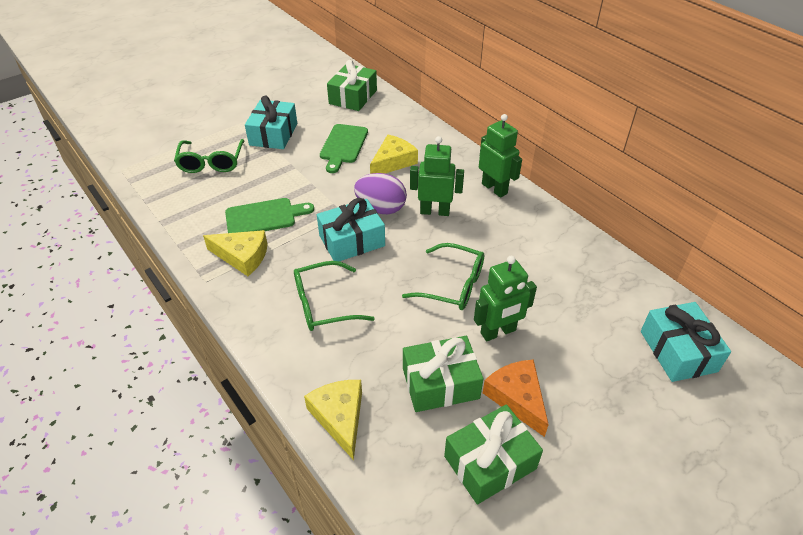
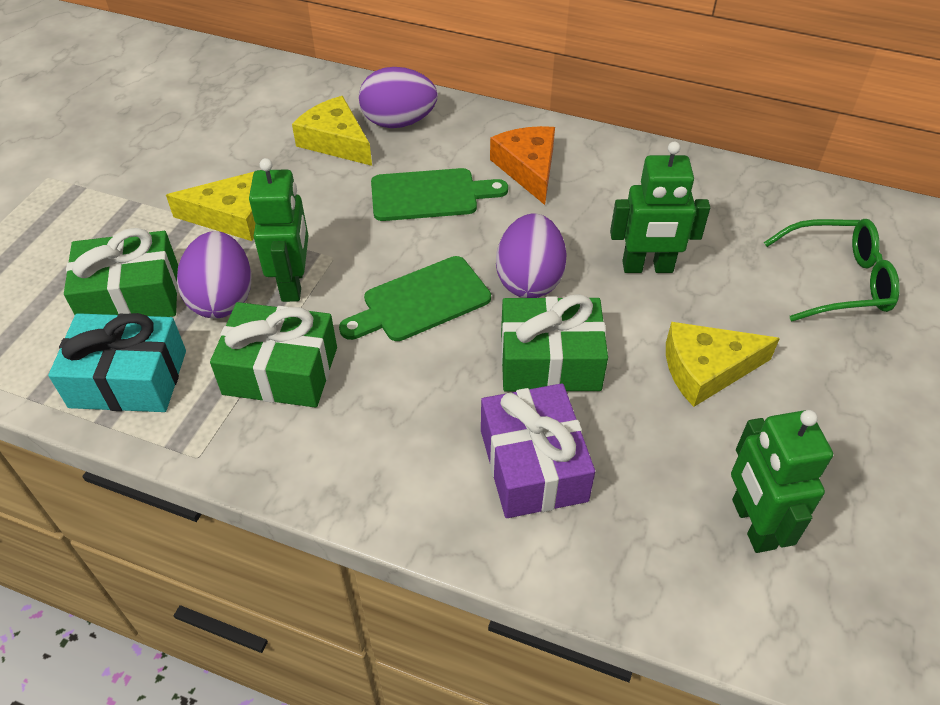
green glasses: 3 -> 1
purple egg: 1 -> 3
purple gift: 0 -> 1
turquoise gift: 3 -> 1

